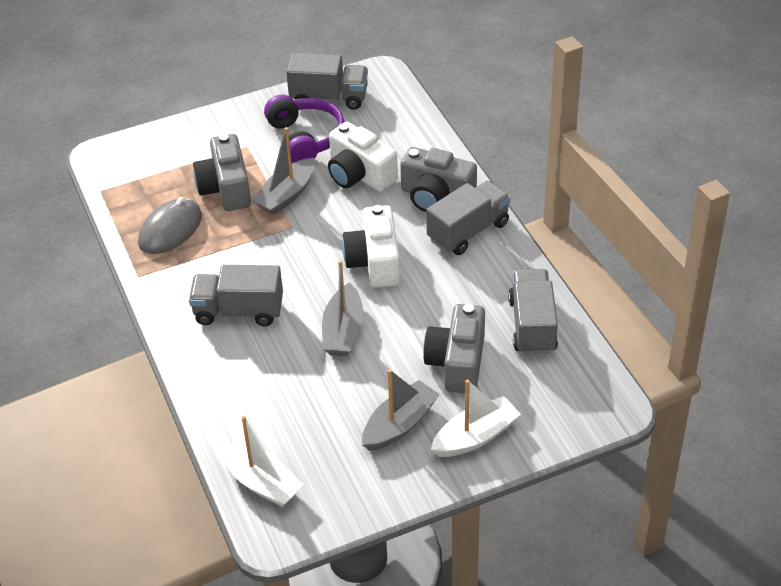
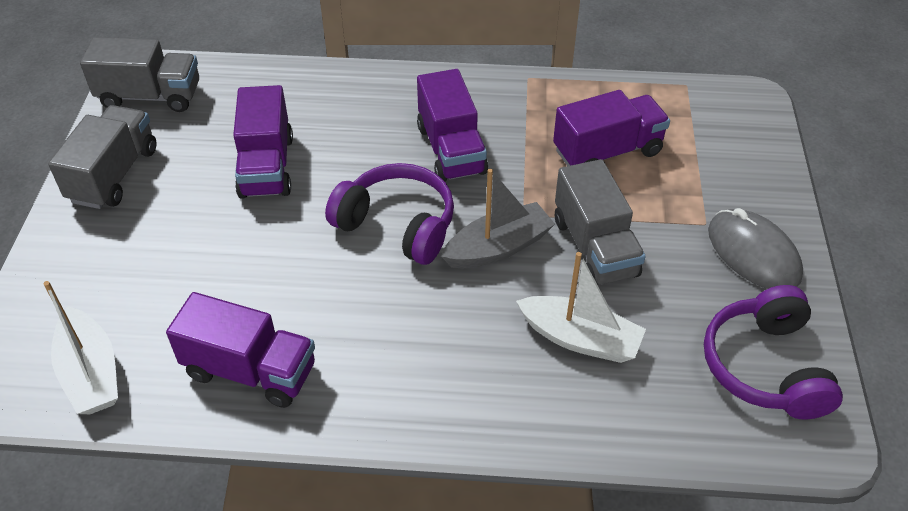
grey boat: 3 -> 1
grey camera: 3 -> 0
grey truck: 4 -> 3
purple headphones: 1 -> 2
purple truck: 0 -> 4
white camera: 2 -> 0

